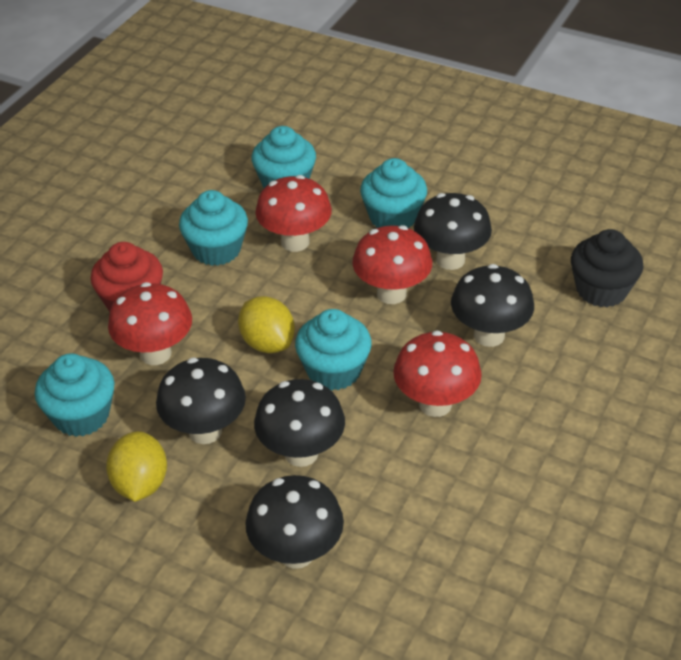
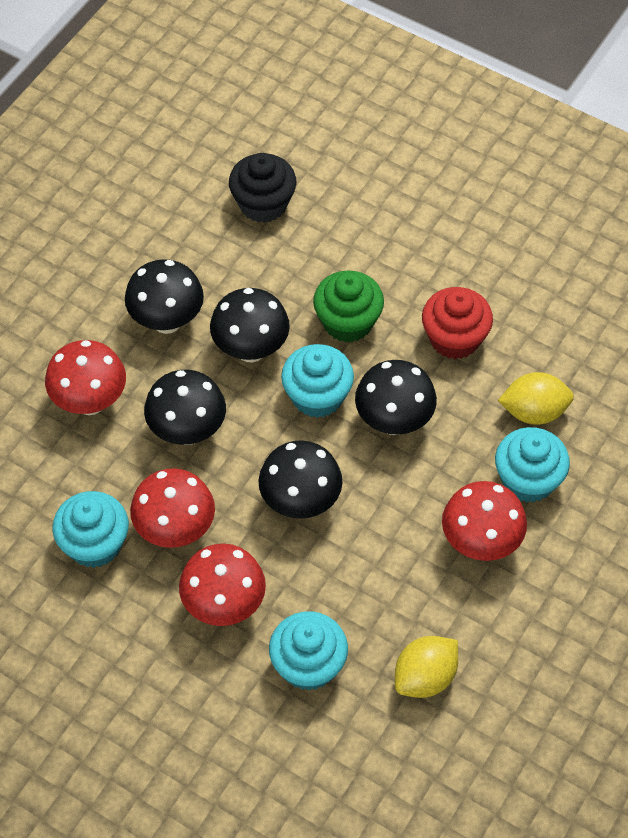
green cupcake: 0 -> 1
turquoise cupcake: 5 -> 4

